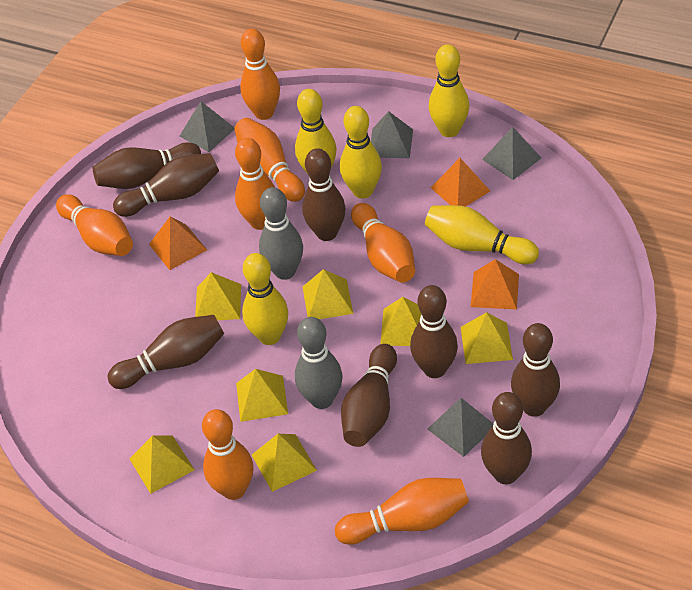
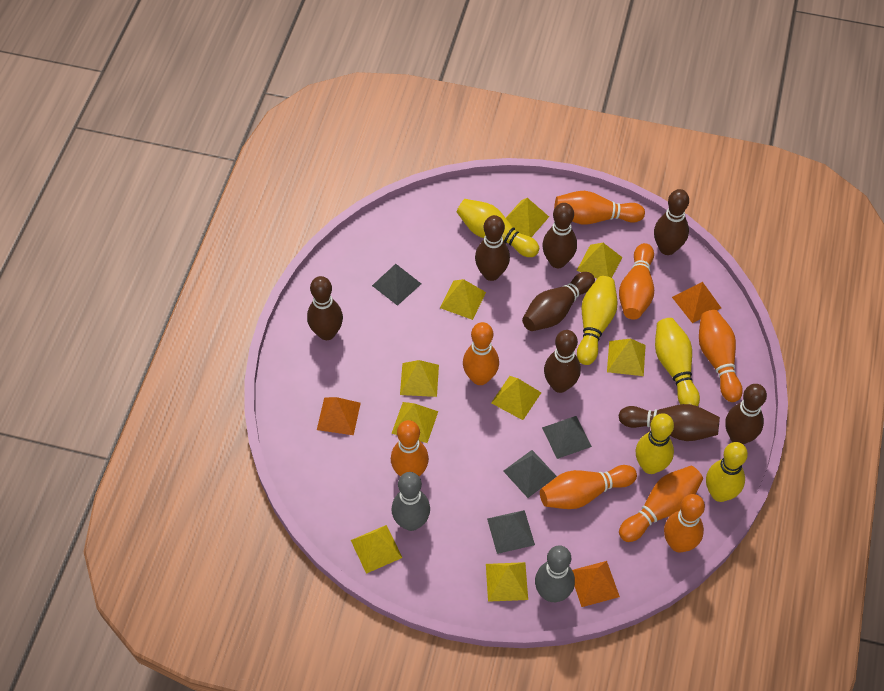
orange bowling pin: 7 -> 8
yellow pyramid: 7 -> 9

